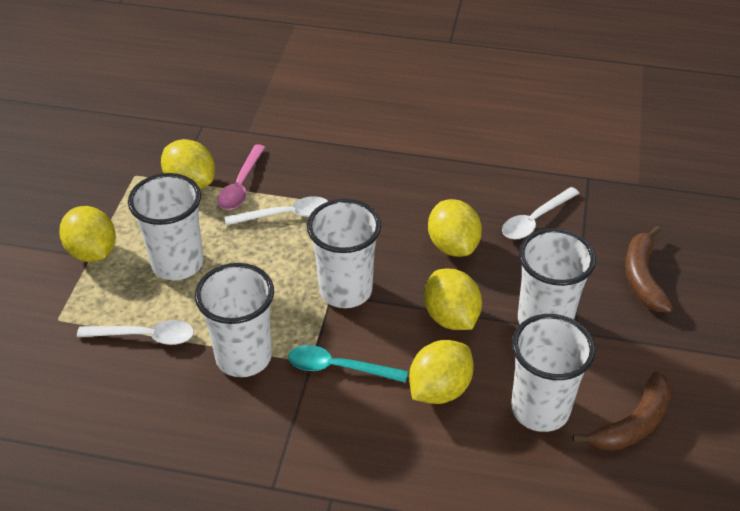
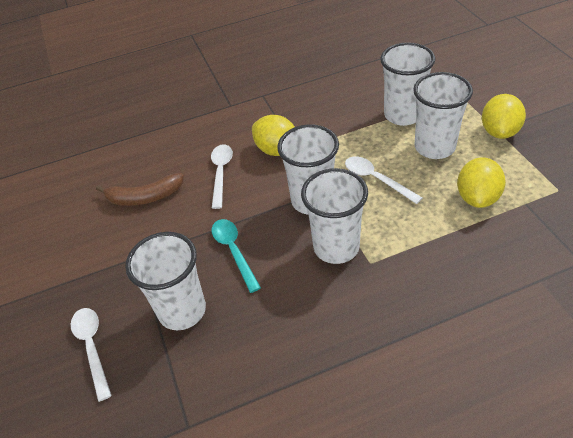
brown banana: 2 -> 1
pink spoon: 1 -> 0
yellow lemon: 5 -> 3

